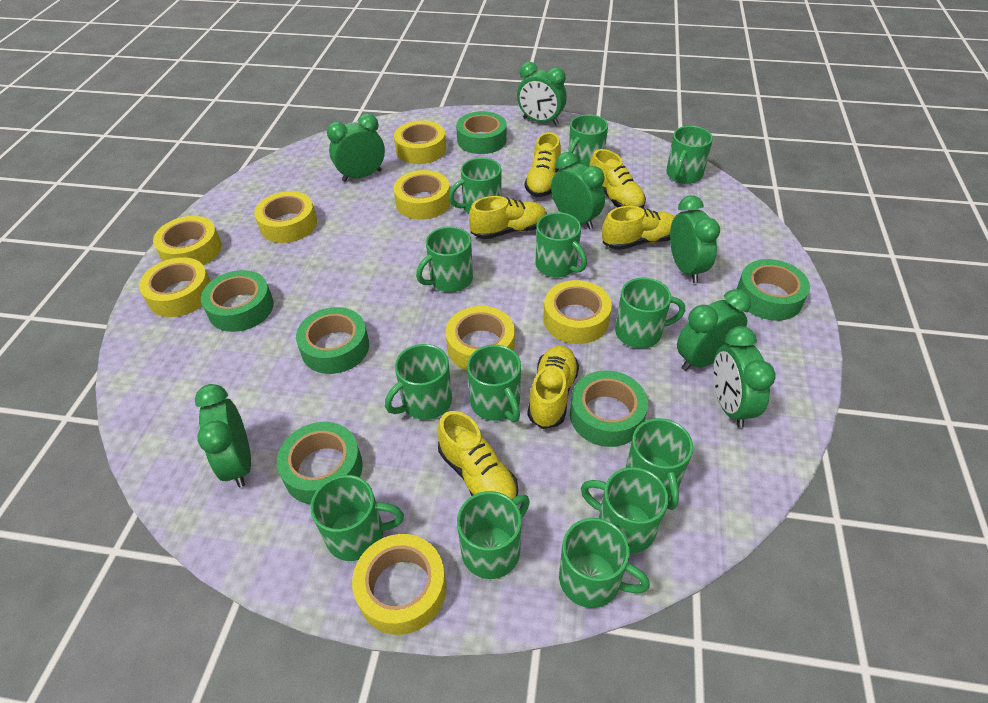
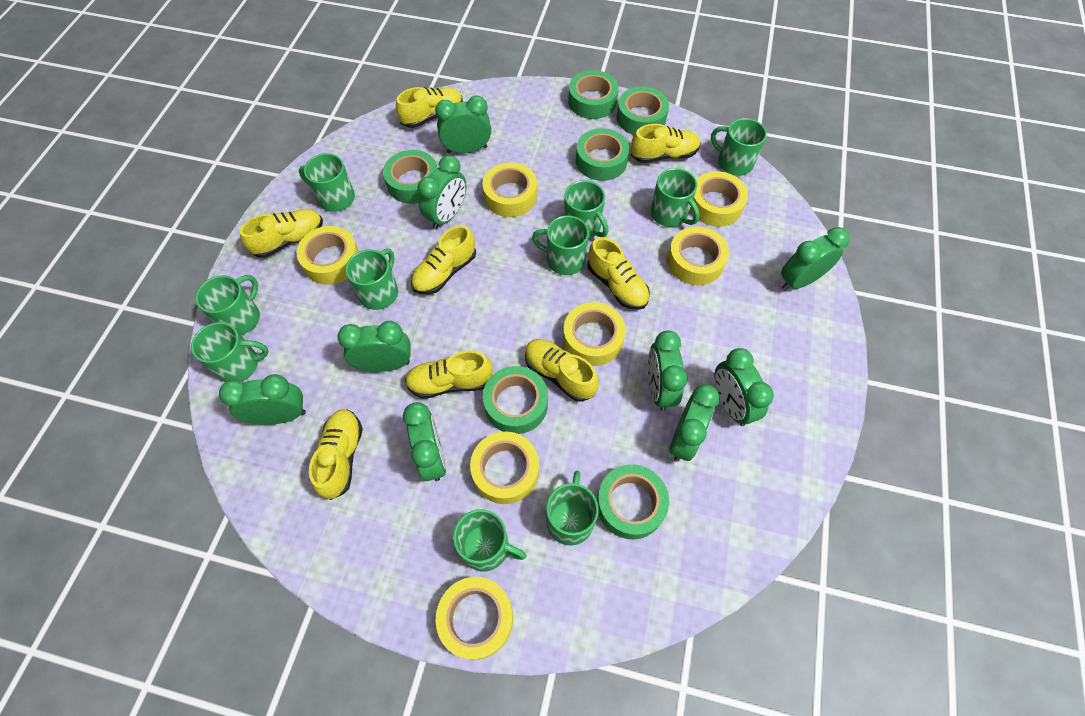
green clock: 7 -> 9
green mug: 13 -> 10
yellow shoe: 6 -> 8
yellow tape: 8 -> 7

